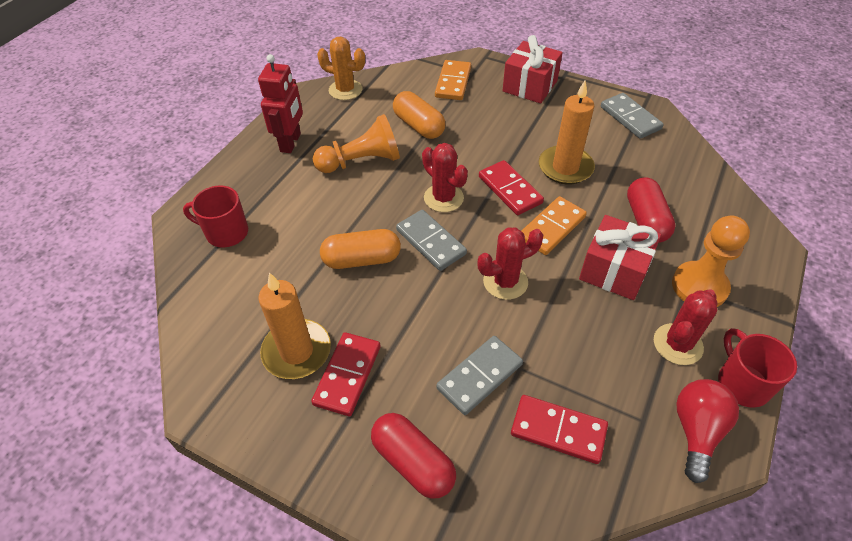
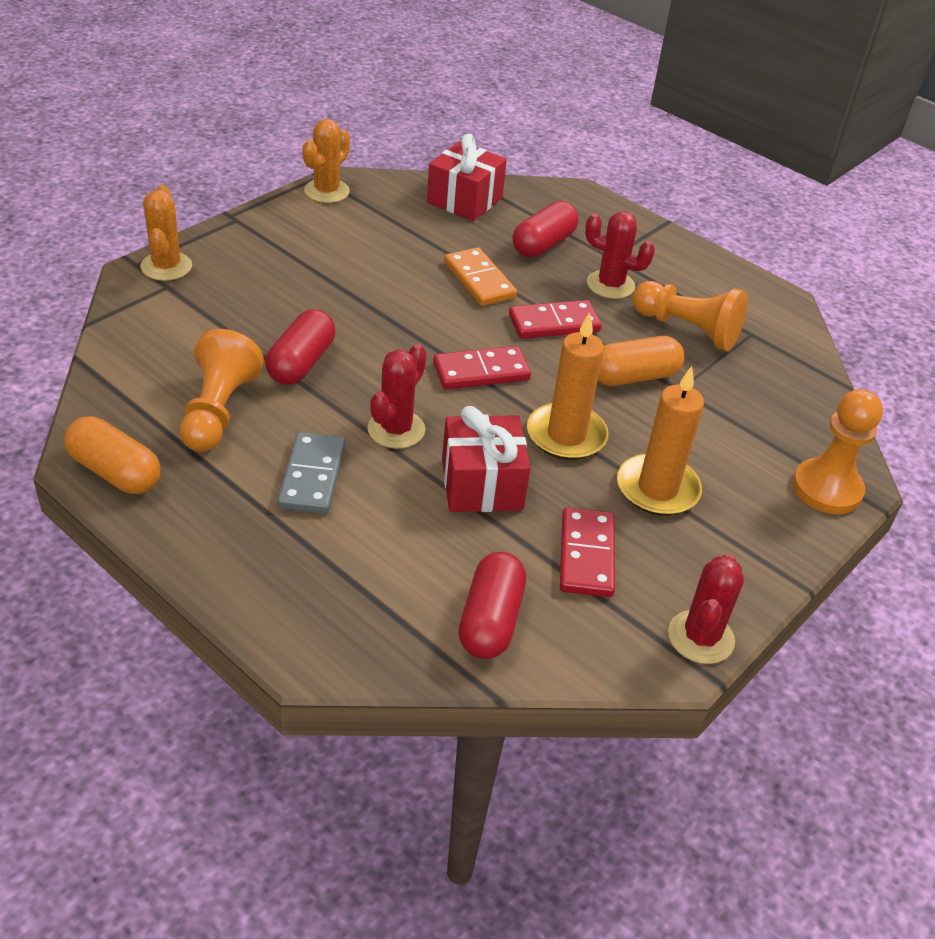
grey domino: 3 -> 1
orange cactus: 1 -> 2
orange domino: 2 -> 1
orange pawn: 2 -> 3
red capsule: 2 -> 3
red light bulb: 1 -> 0
red mug: 2 -> 0
red robot: 1 -> 0

